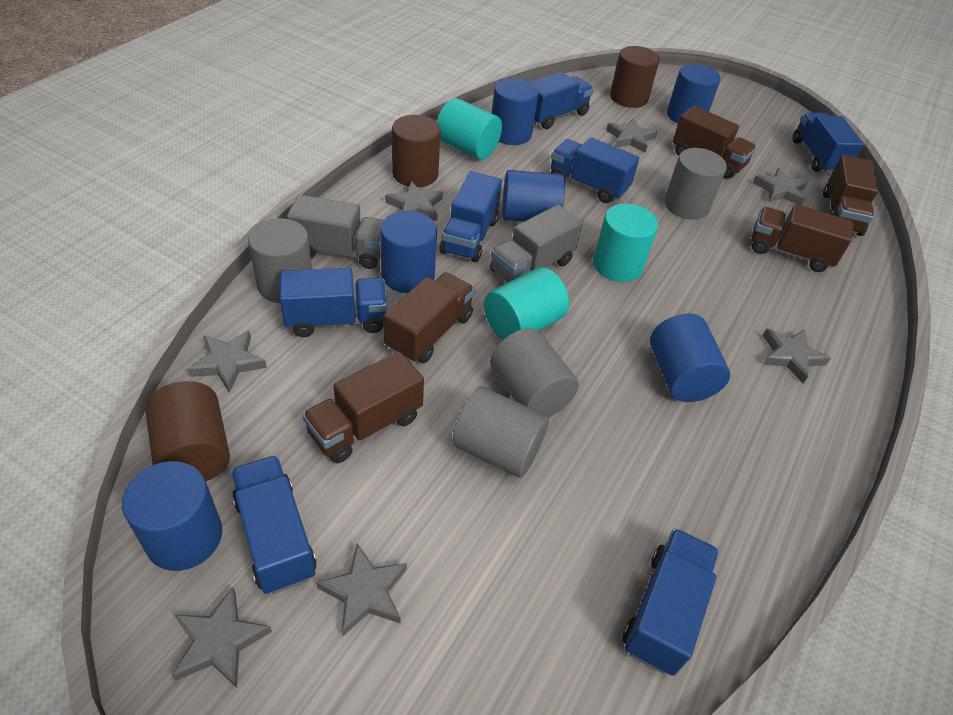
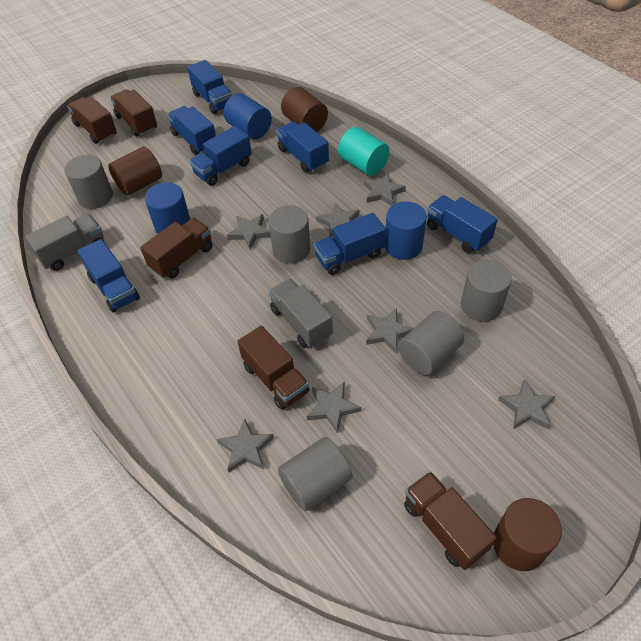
blue cylinder: 6 -> 3
grey cylinder: 4 -> 5
turquoise cylinder: 3 -> 1

